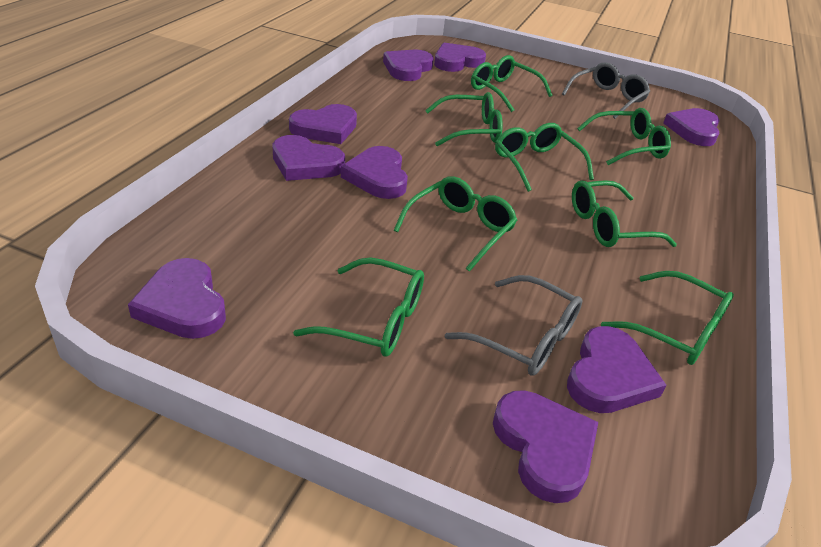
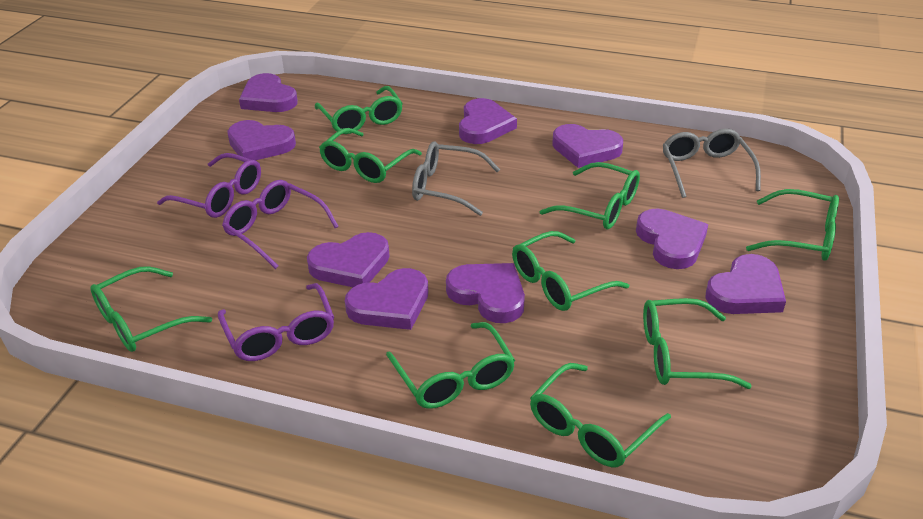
green glasses: 8 -> 9
purple glasses: 0 -> 3

